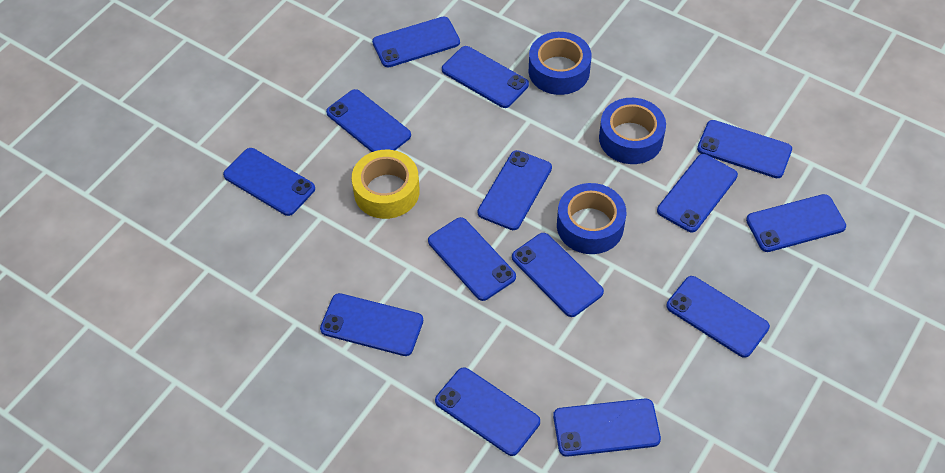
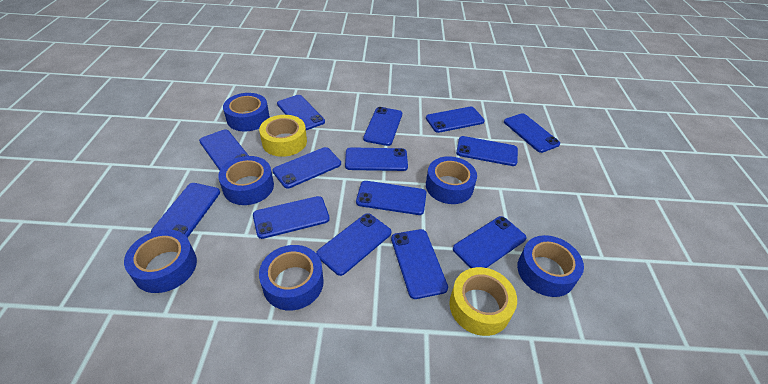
blue tape: 3 -> 6
yellow tape: 1 -> 2

